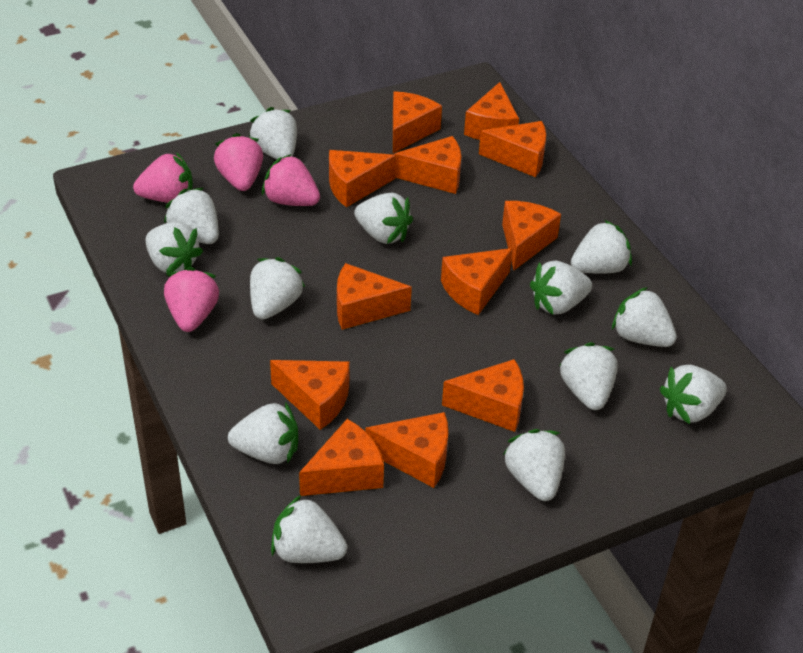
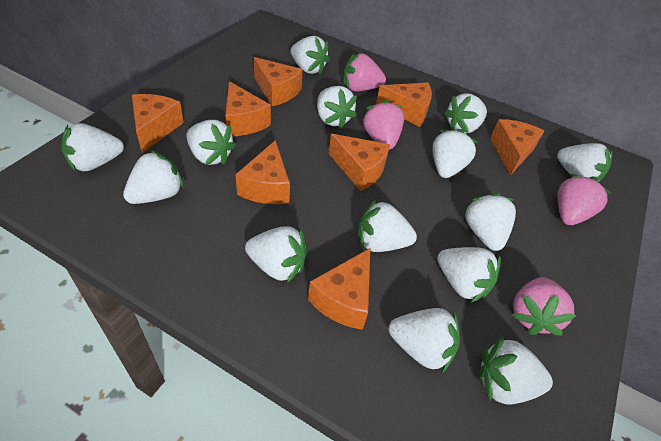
orange cheese: 12 -> 8
white strawberry: 13 -> 14

